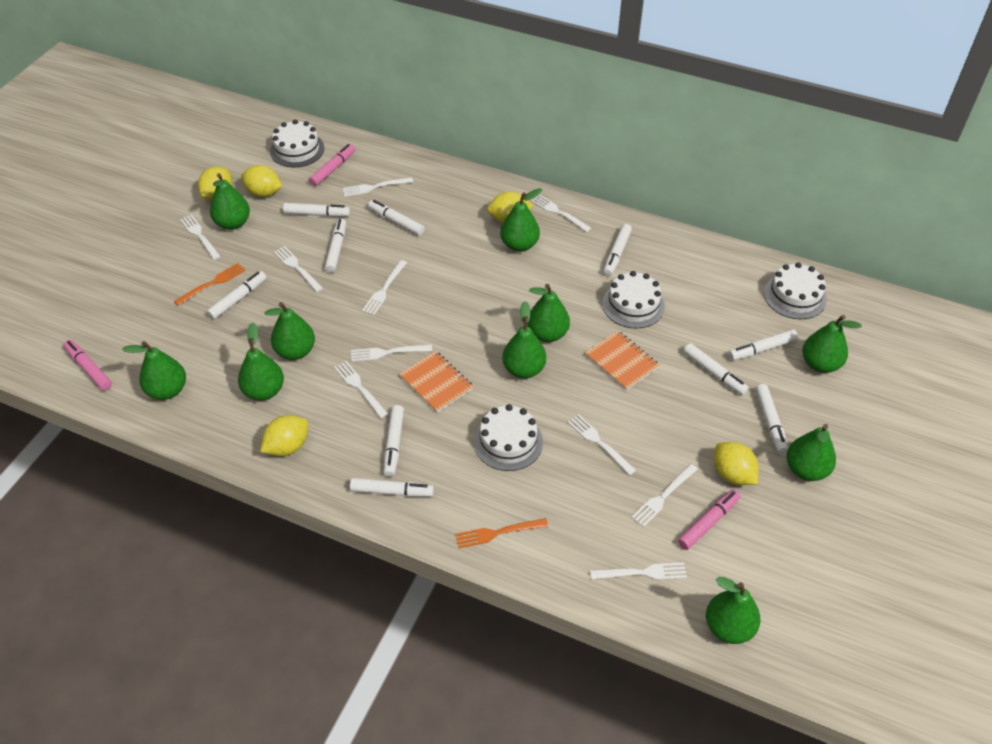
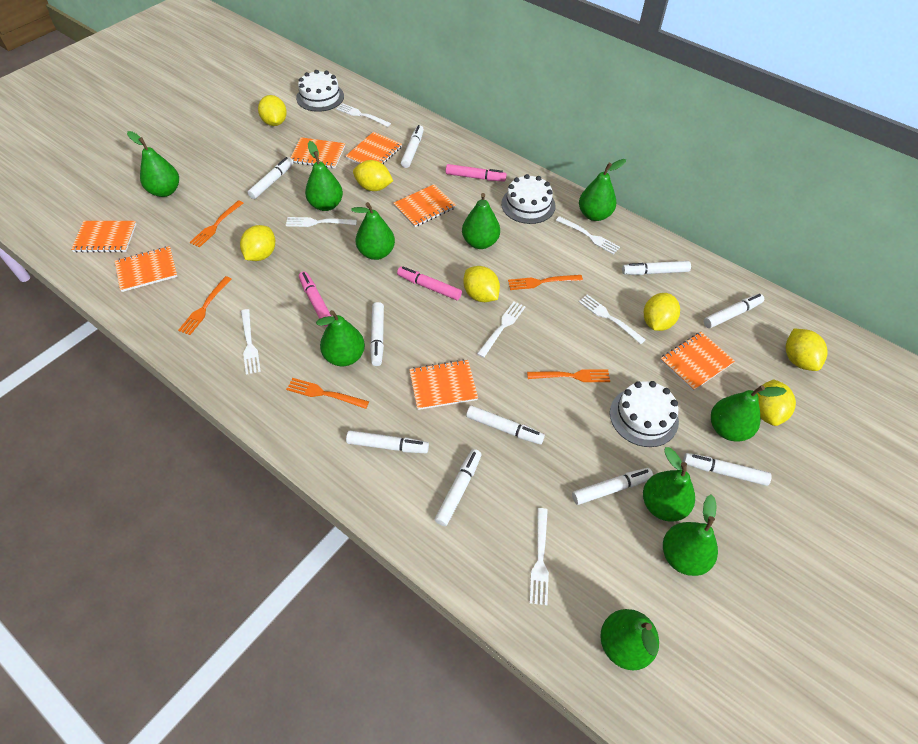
orange fork: 2 -> 5
orange notebook: 2 -> 7
white cake: 4 -> 3
white fork: 10 -> 7
yellow lemon: 5 -> 7

